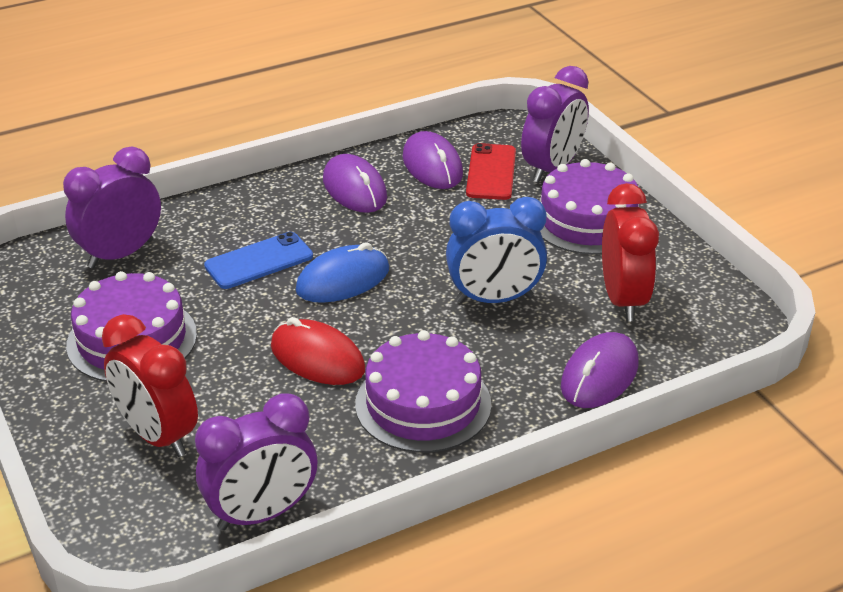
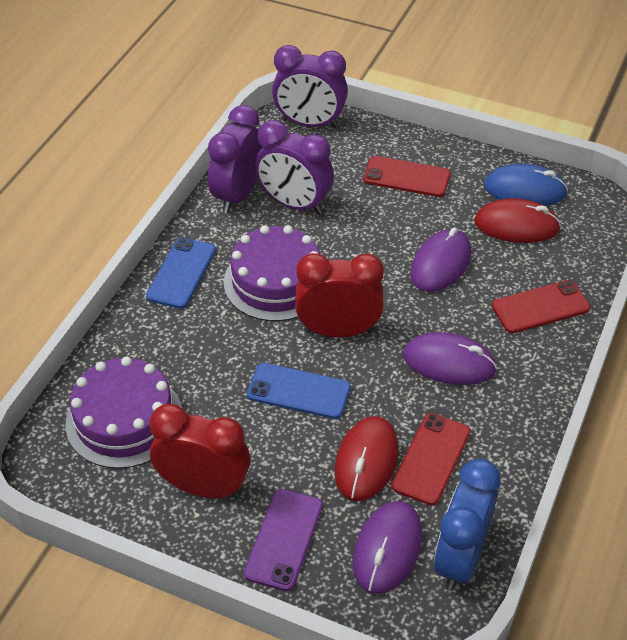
blue phone: 1 -> 2
purple cake: 3 -> 2
purple phone: 0 -> 1
red mouse: 1 -> 2
red phone: 1 -> 3

